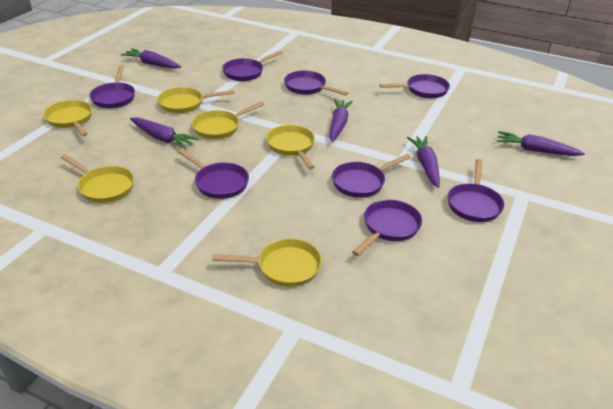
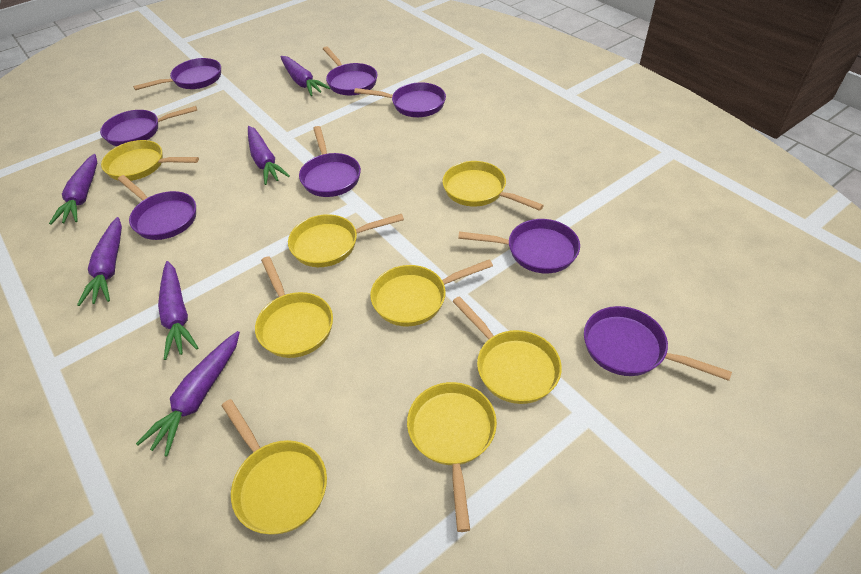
purple carrot: 5 -> 6
yellow pan: 6 -> 8

